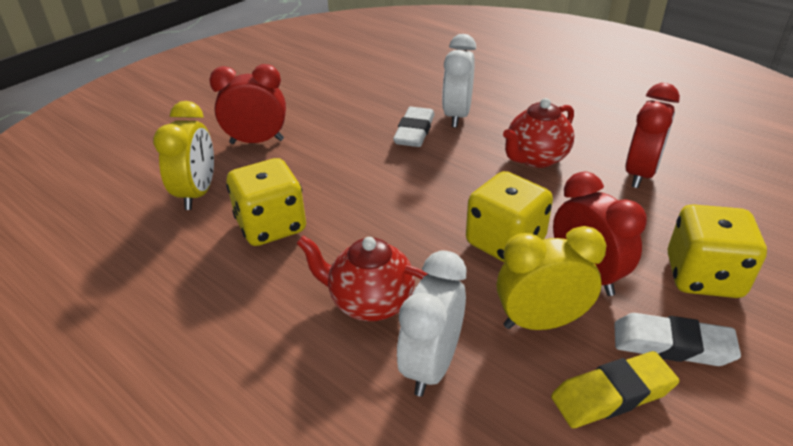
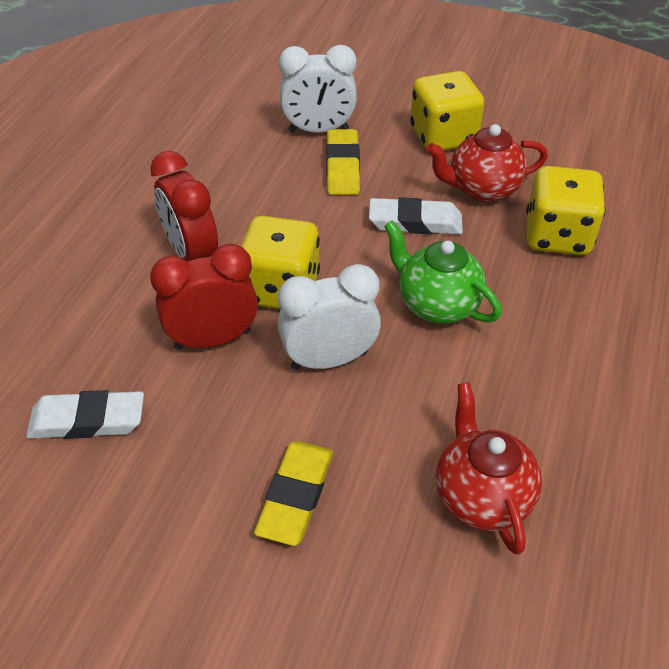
green teapot: 0 -> 1
red clock: 3 -> 2
yellow clock: 2 -> 0
yellow eraser: 1 -> 2

